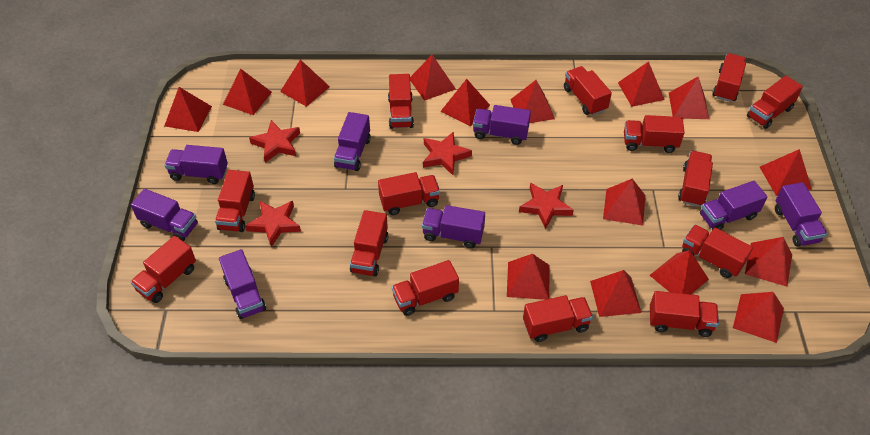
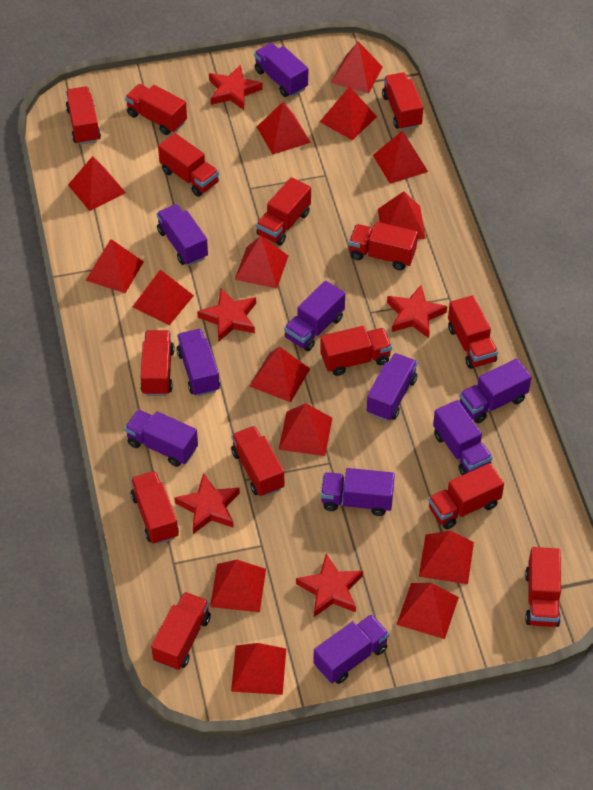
purple truck: 8 -> 10
red star: 4 -> 5

